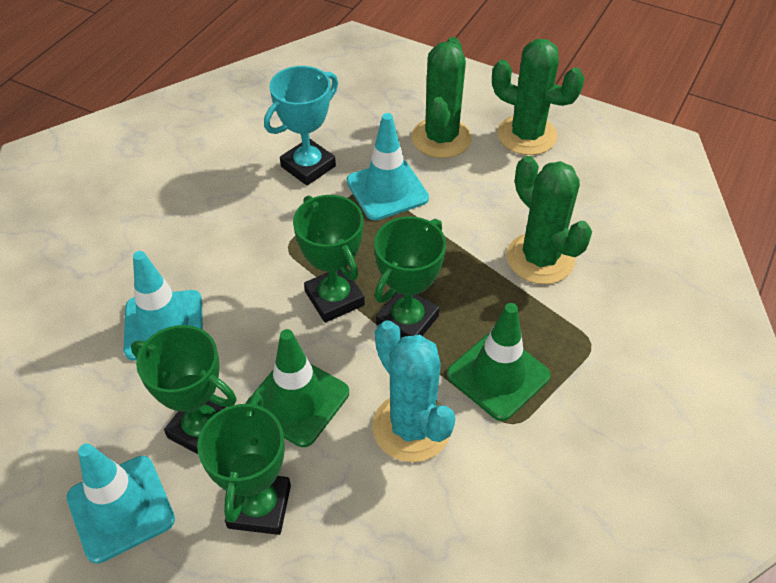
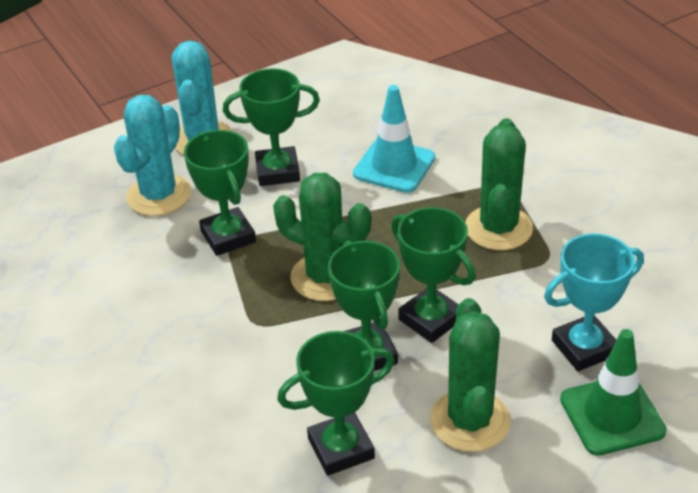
green traffic cone: 2 -> 1
green trophy: 4 -> 5
turquoise cactus: 1 -> 2
turquoise traffic cone: 3 -> 1

